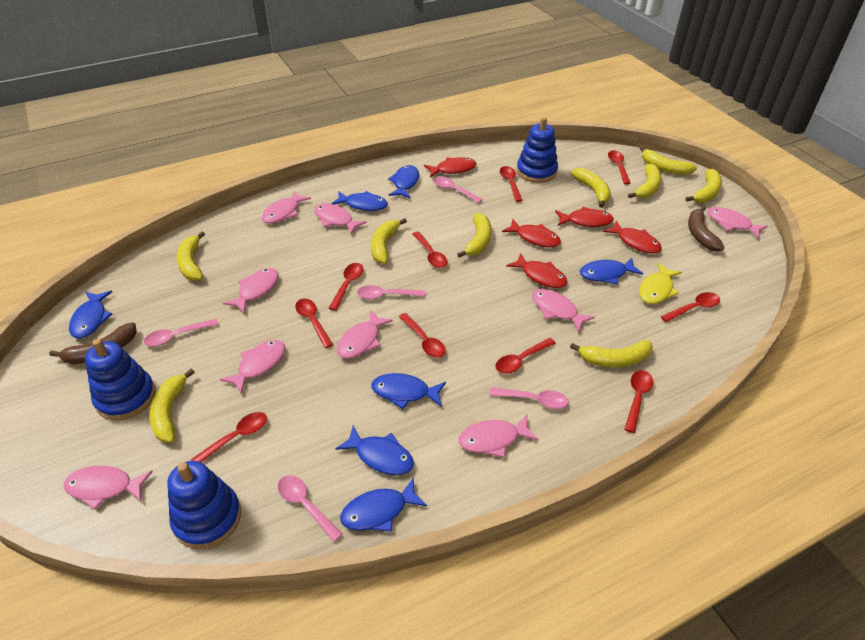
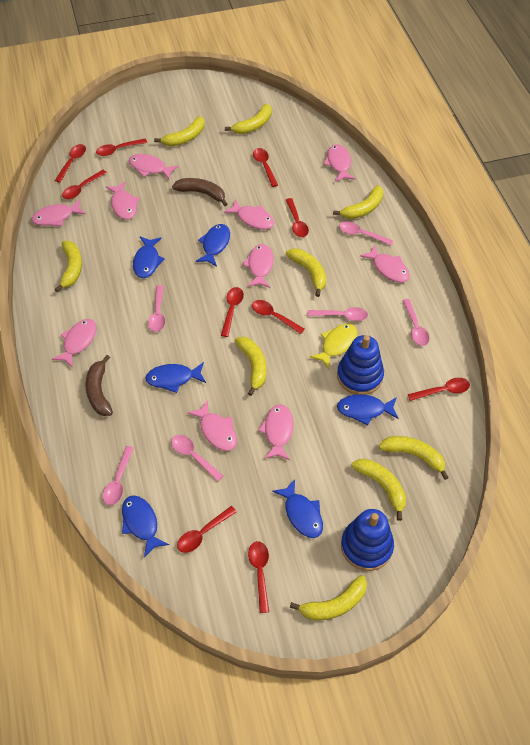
blue fish: 7 -> 6
blue stacking toy: 3 -> 2
pink fish: 9 -> 10
pink spoon: 5 -> 6
red fish: 5 -> 0

